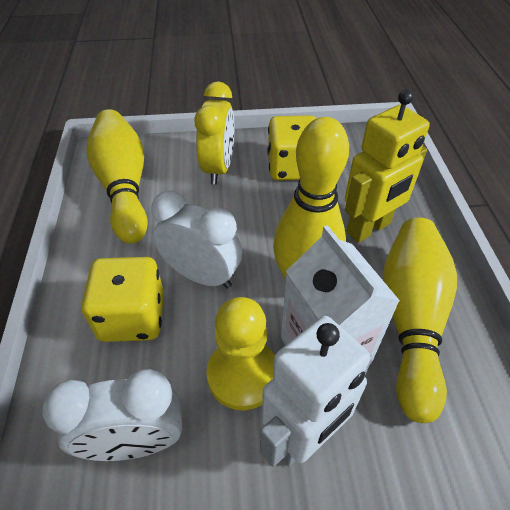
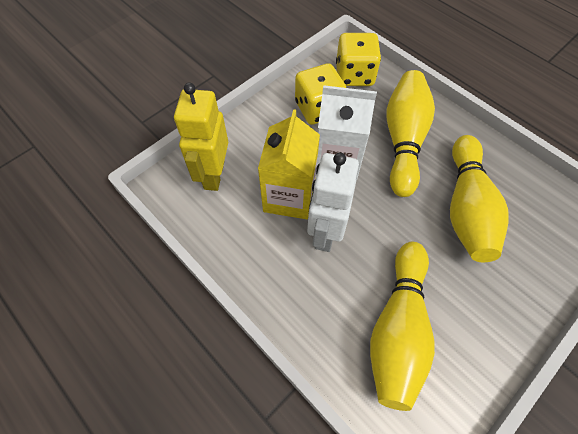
white clock: 2 -> 0
yellow carton: 0 -> 1
yellow clock: 1 -> 0
yellow pawn: 1 -> 0

